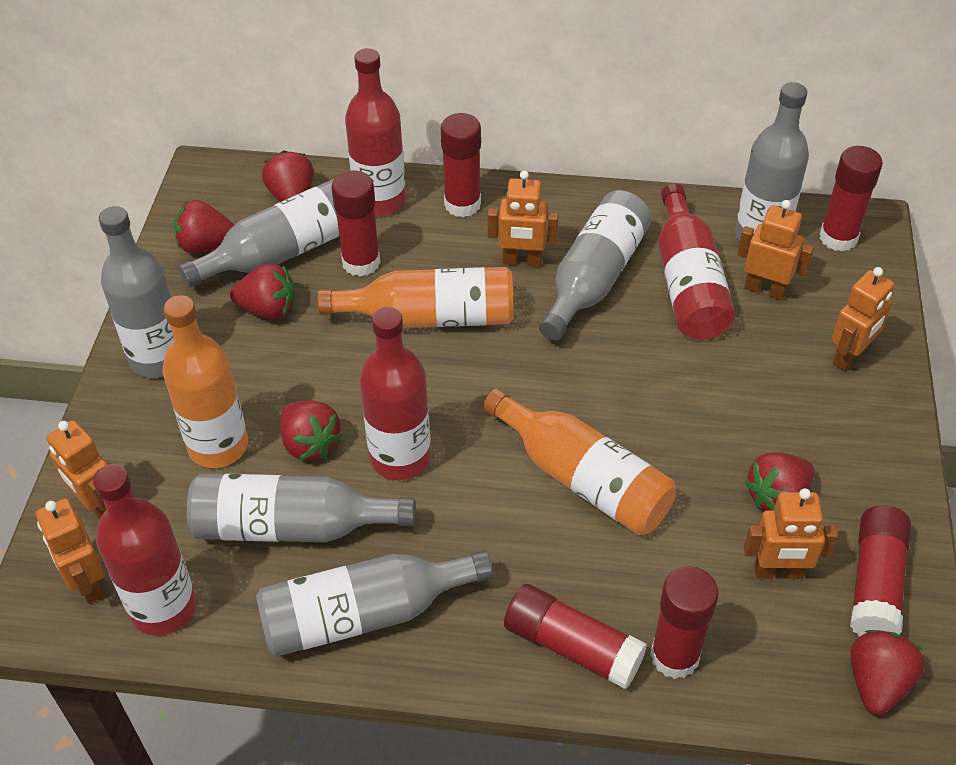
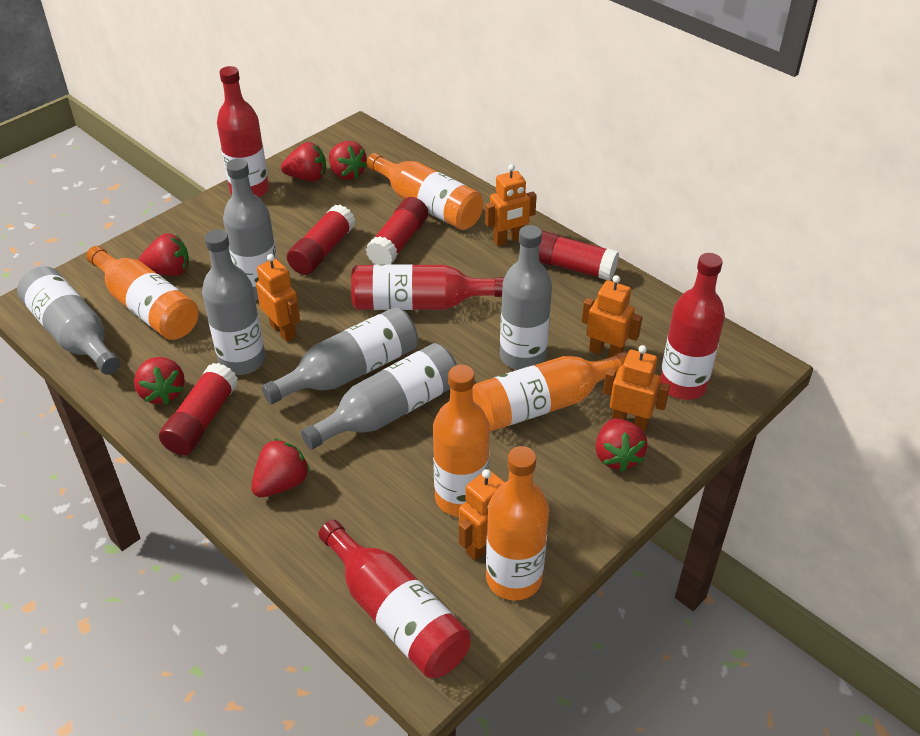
orange bottle: 3 -> 5
orange robot: 6 -> 5
red glue stick: 6 -> 4

